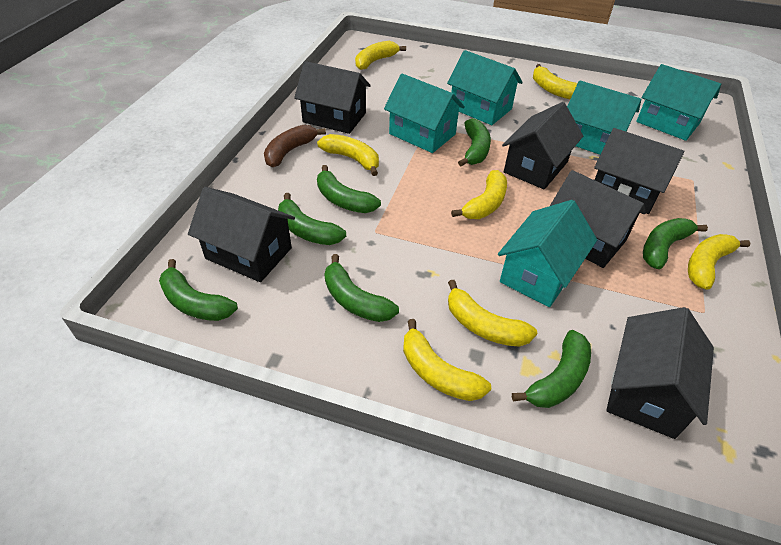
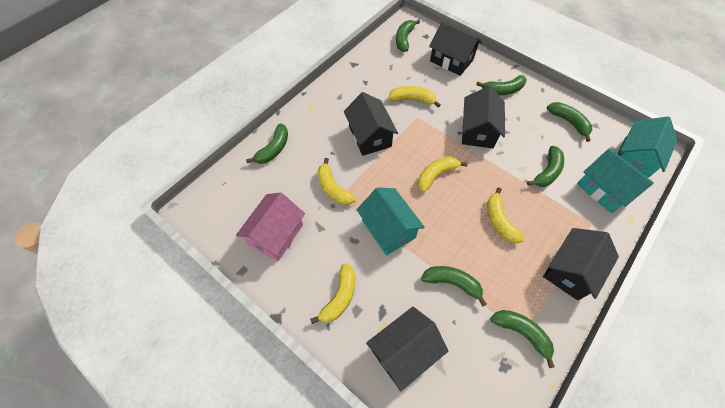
black house: 6 -> 5
brown banana: 1 -> 0
pink house: 0 -> 1
turquoise house: 5 -> 3
yellow banana: 7 -> 5

